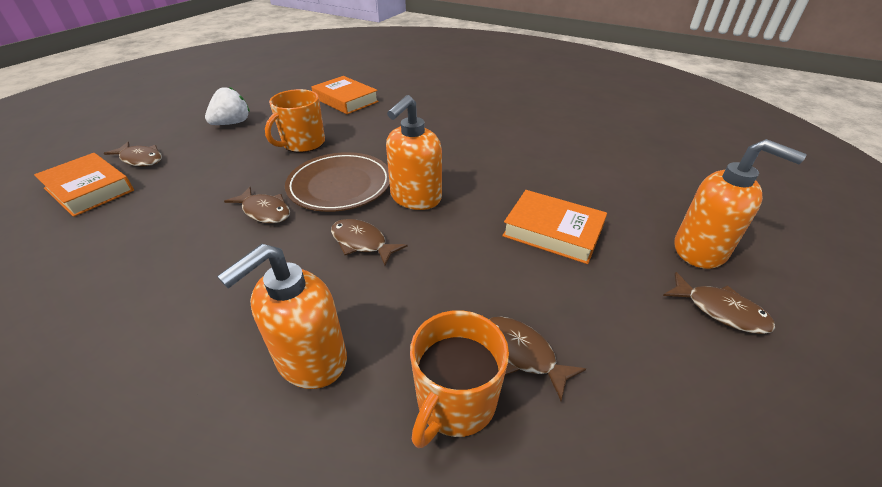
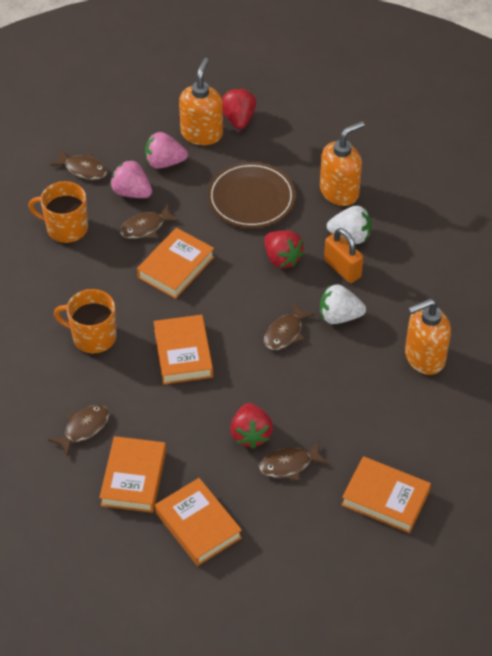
orange book: 3 -> 5
orange padlock: 0 -> 1
pink strawberry: 0 -> 2
red strawberry: 0 -> 3
white strawberry: 1 -> 2

